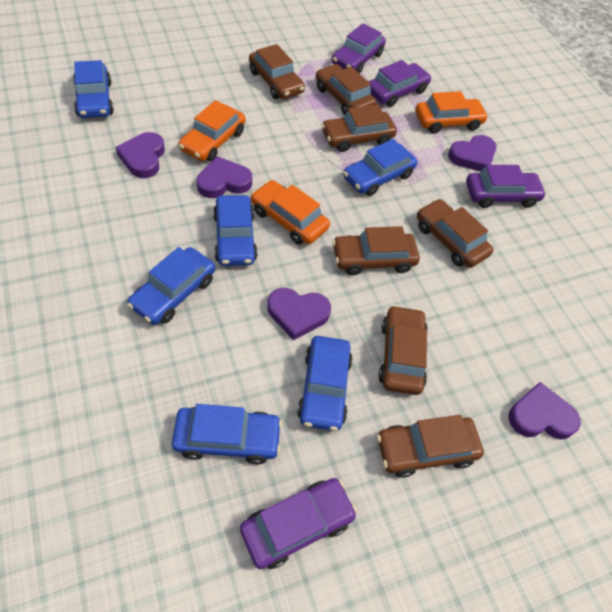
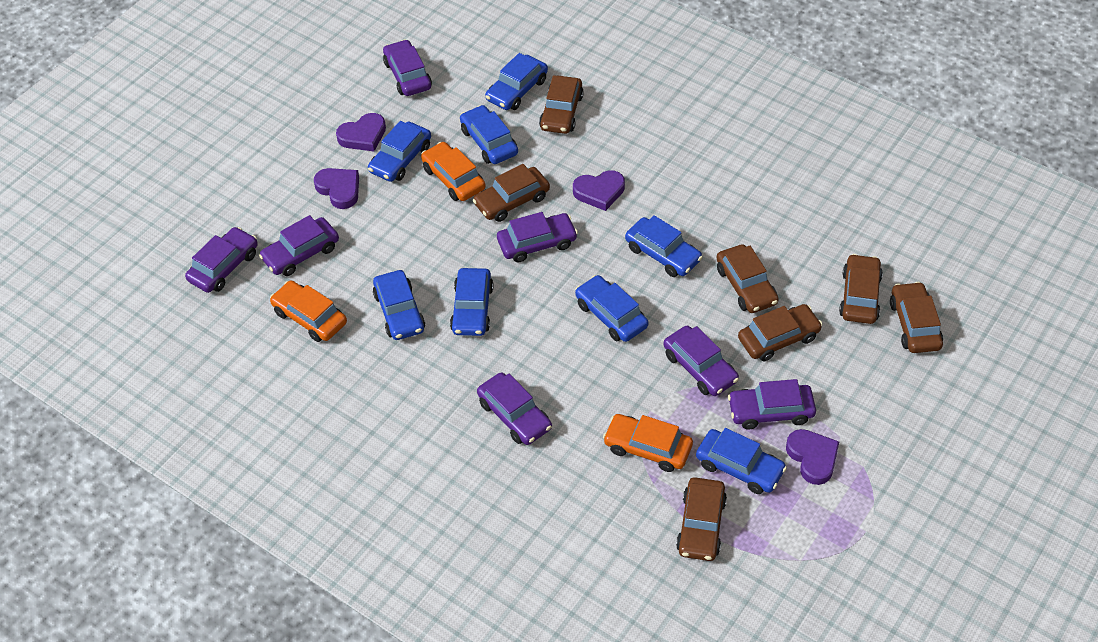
blue car: 6 -> 8
purple car: 4 -> 7
purple heart: 5 -> 4

